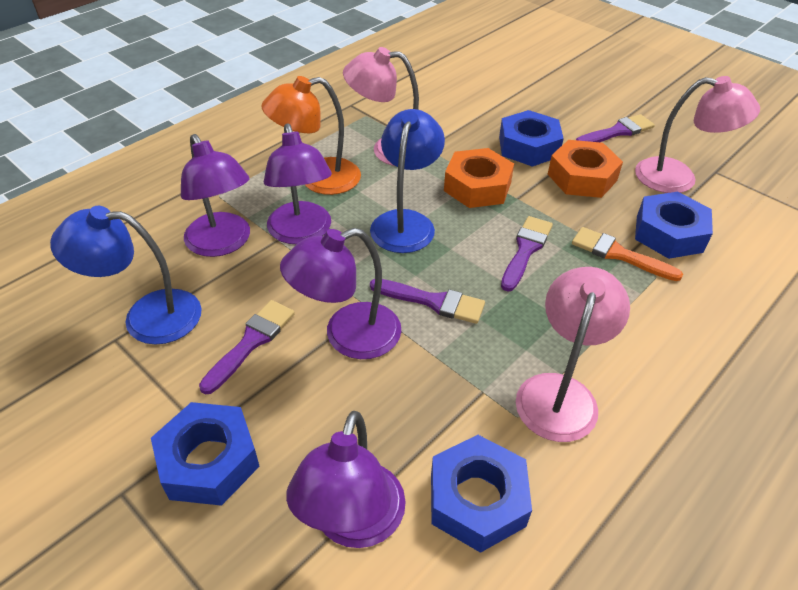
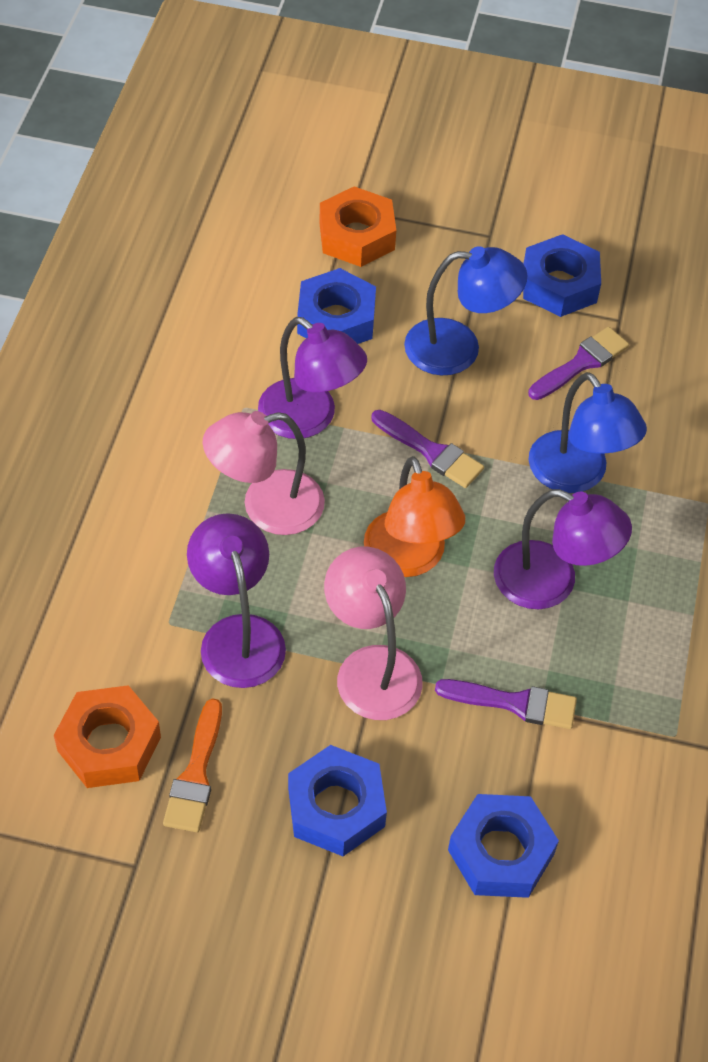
pink lamp: 3 -> 2
purple brush: 4 -> 3
purple lamp: 4 -> 3

